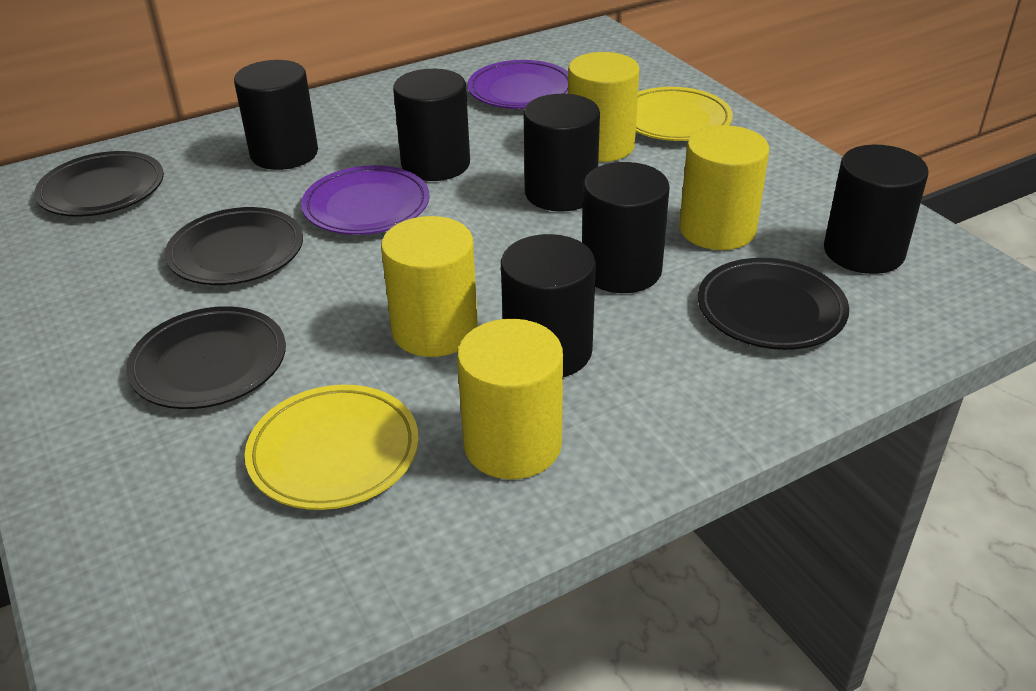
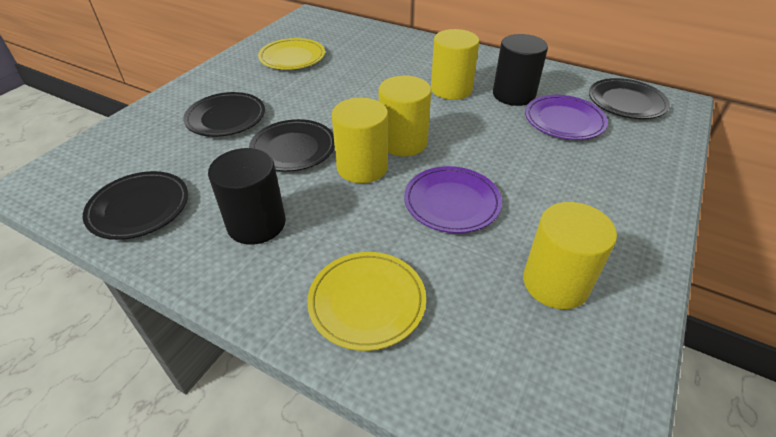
black cylinder: 6 -> 2

